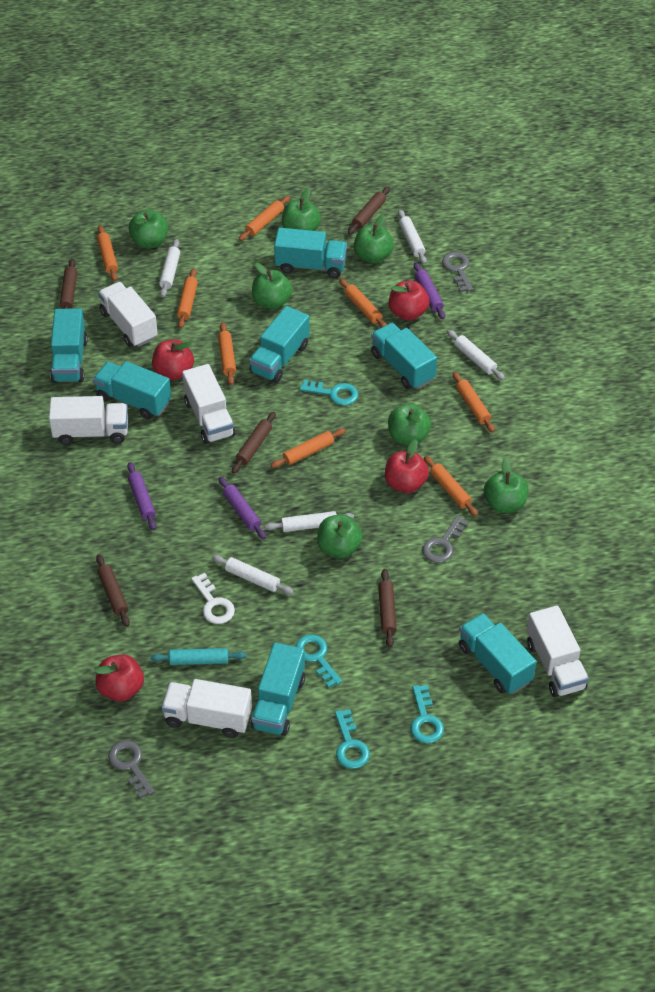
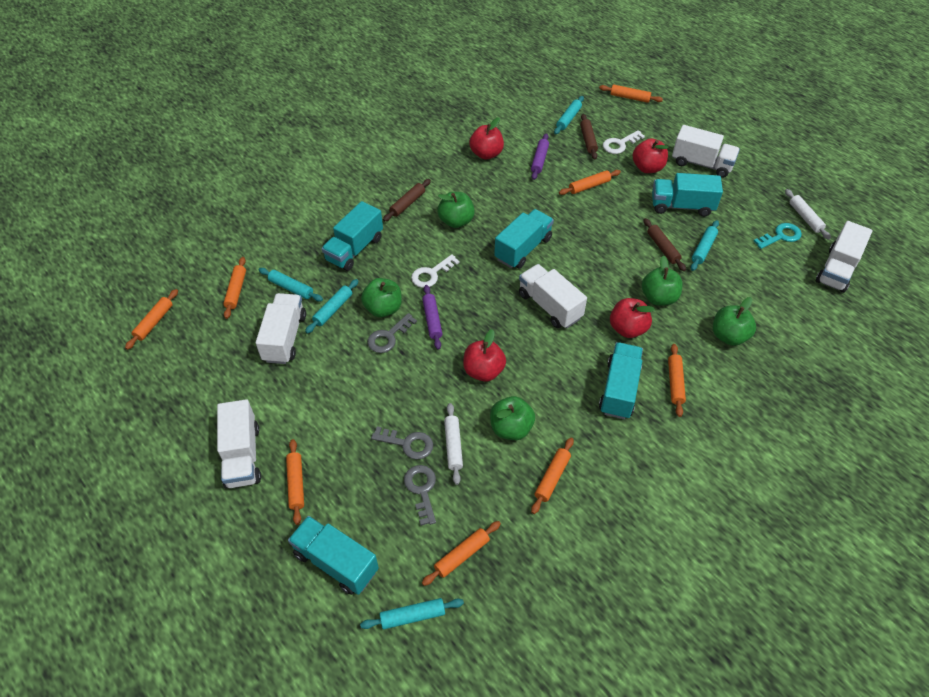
brown rolling pin: 5 -> 3
green apple: 7 -> 5
purple rolling pin: 3 -> 2
turquoise key: 4 -> 1
turquoise rolling pin: 1 -> 5
turquoise truck: 7 -> 5
white key: 1 -> 2
white rolling pin: 5 -> 2

